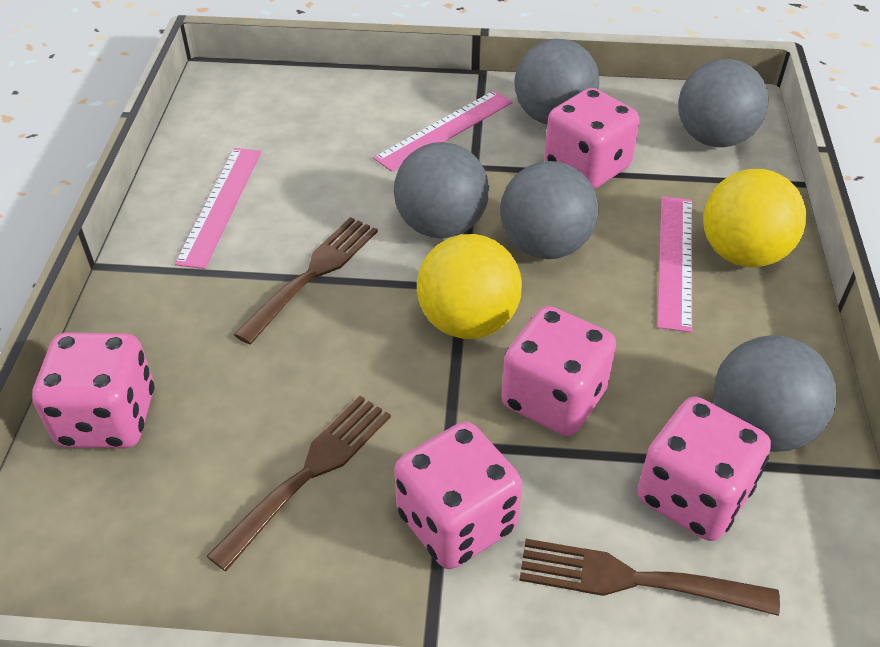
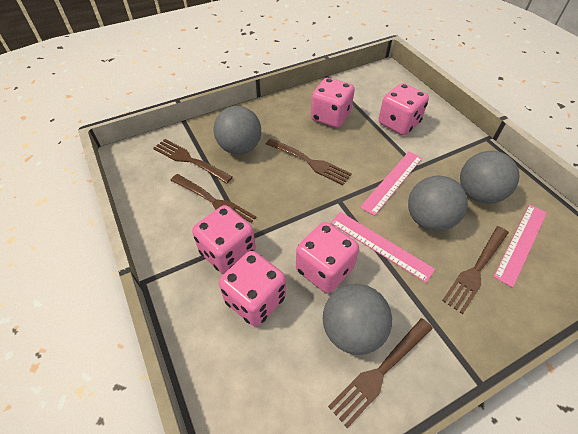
brown fork: 3 -> 5
grey ball: 5 -> 4
yellow ball: 2 -> 0

